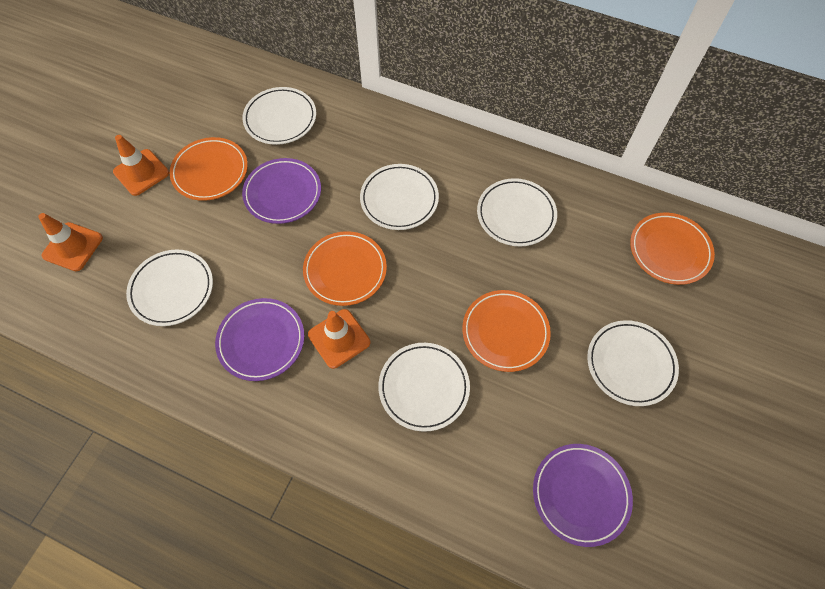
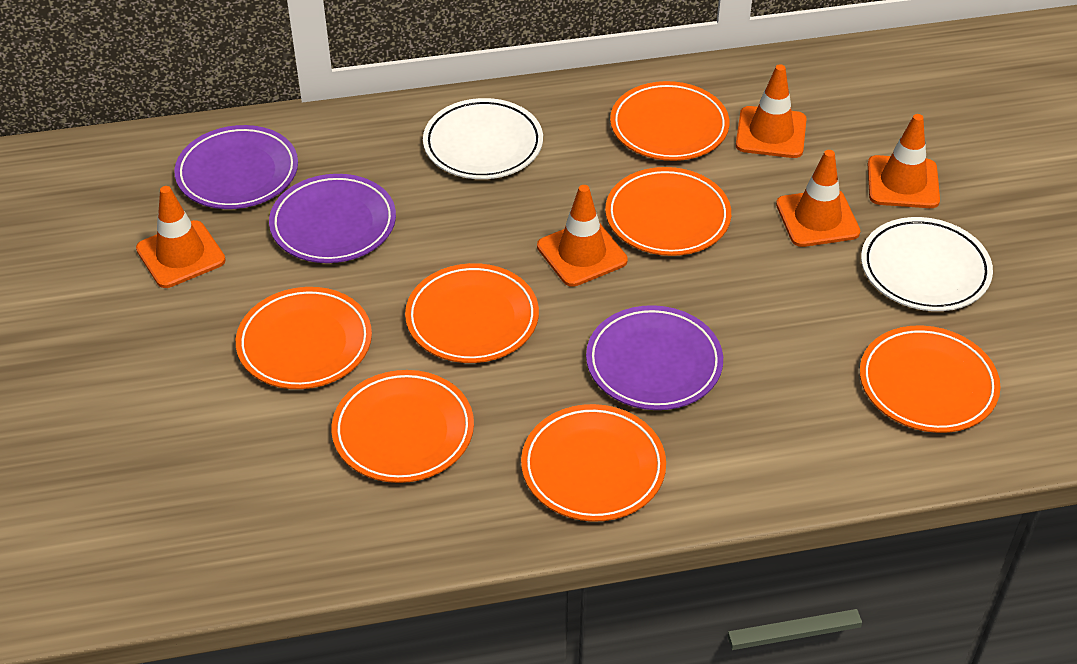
orange plate: 4 -> 7
orange traffic cone: 3 -> 5
white plate: 6 -> 2

